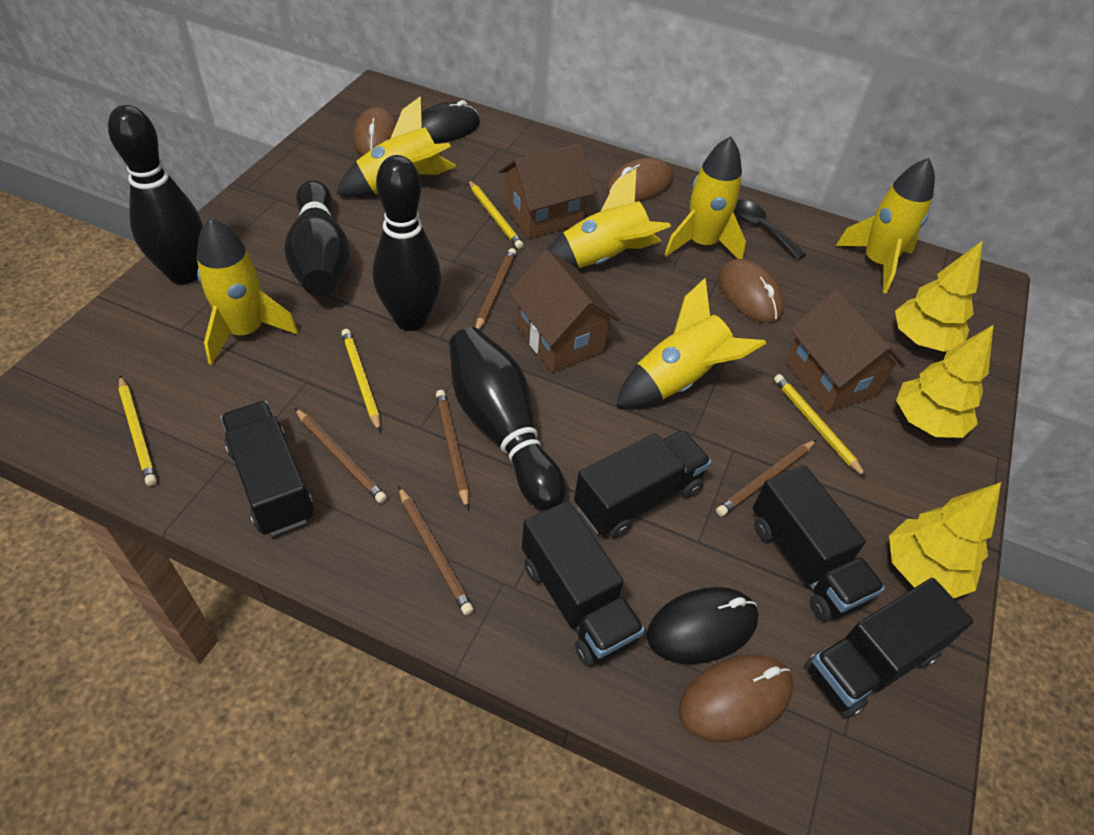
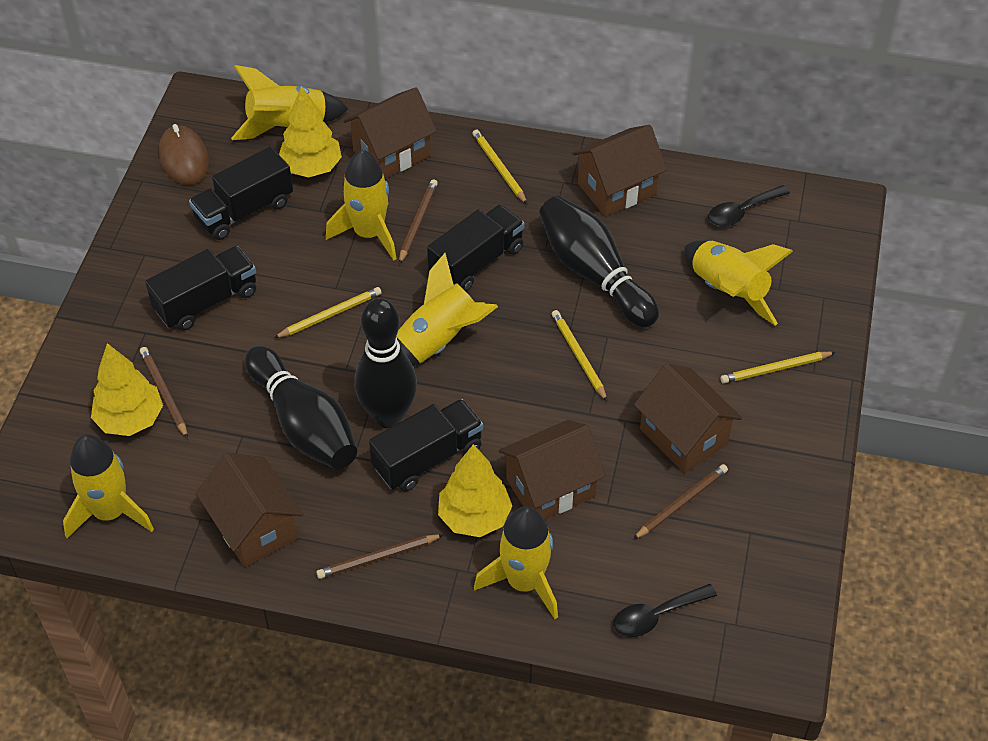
black bowling pin: 4 -> 3
black mouse: 2 -> 0
black spoon: 1 -> 2
black truck: 5 -> 4
brown house: 3 -> 5
brown mouse: 4 -> 1
brown pencil: 5 -> 4

